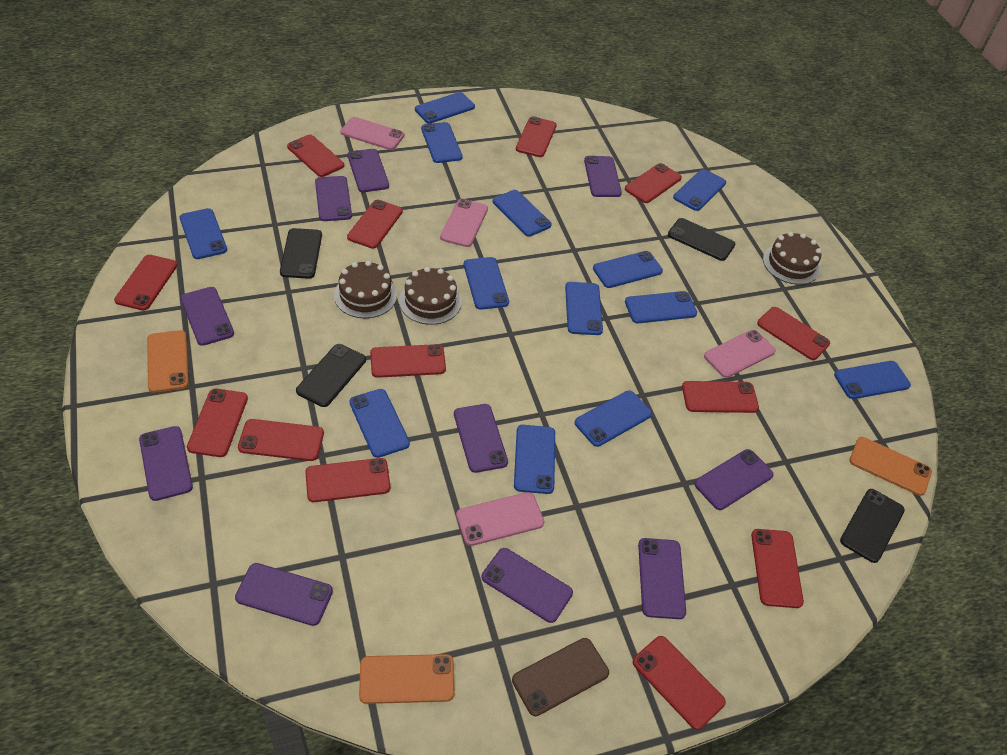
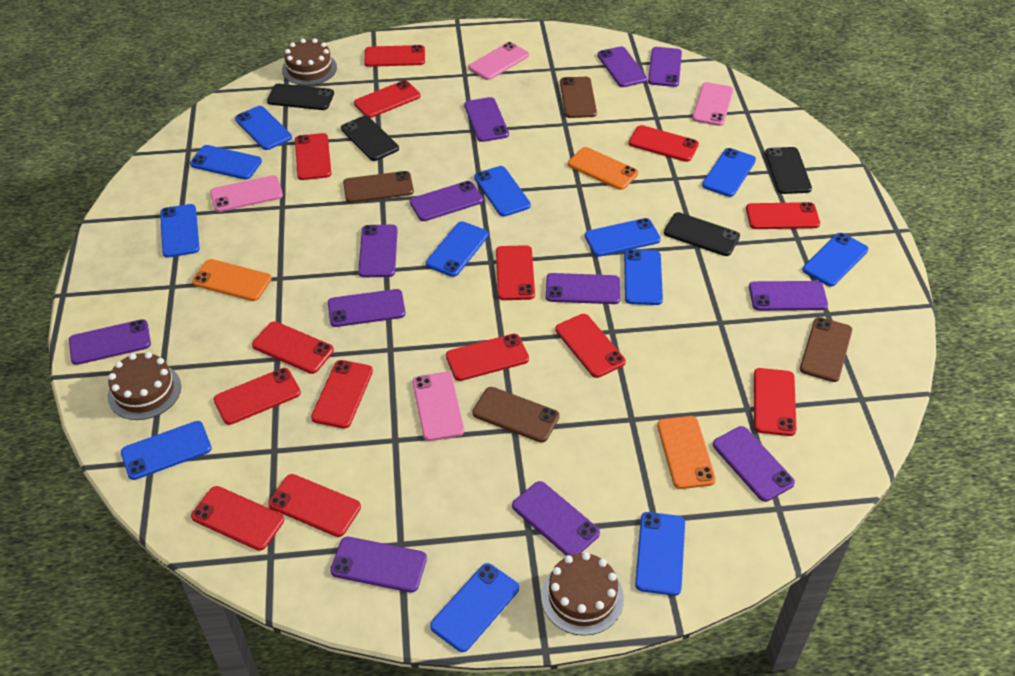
blue phone: 13 -> 12
brown phone: 1 -> 4
purple phone: 10 -> 12
red phone: 13 -> 14

